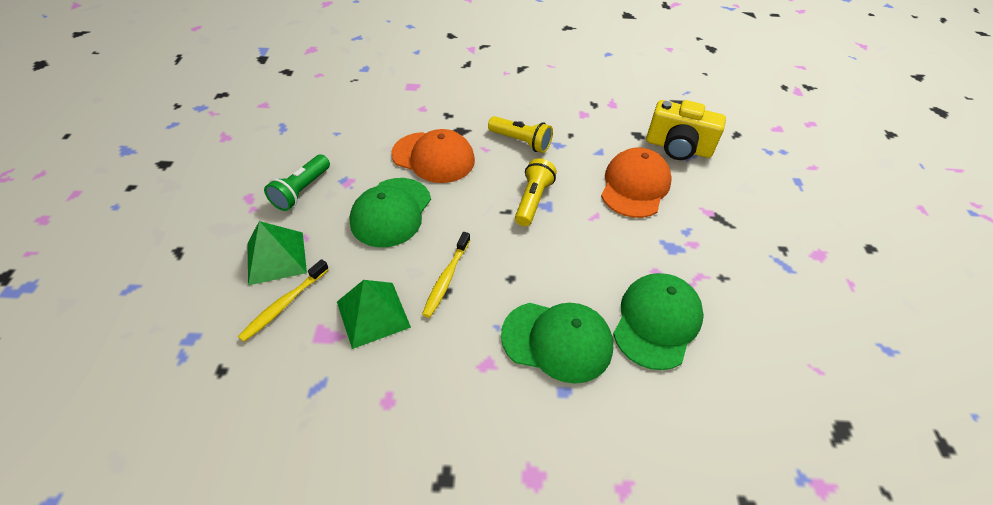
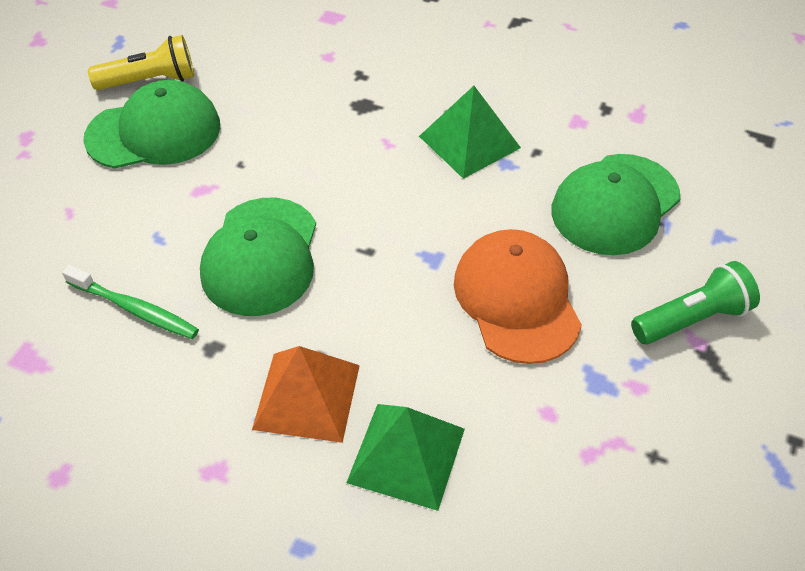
green toothbrush: 0 -> 1
orange cap: 2 -> 1
orange pyramid: 0 -> 1
yellow camera: 1 -> 0
yellow flashlight: 2 -> 1
yellow toothbrush: 2 -> 0

